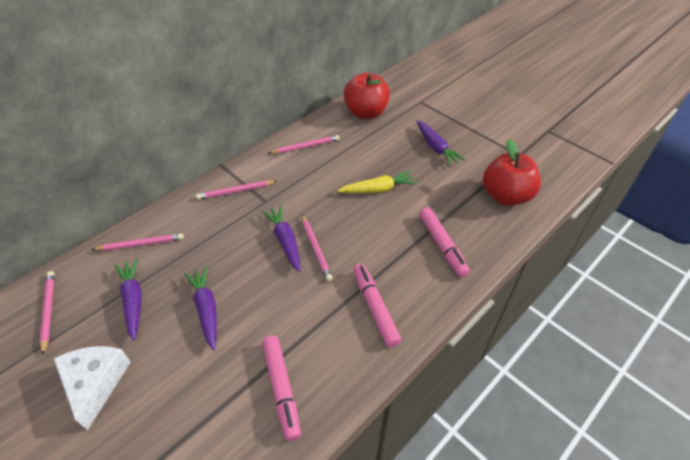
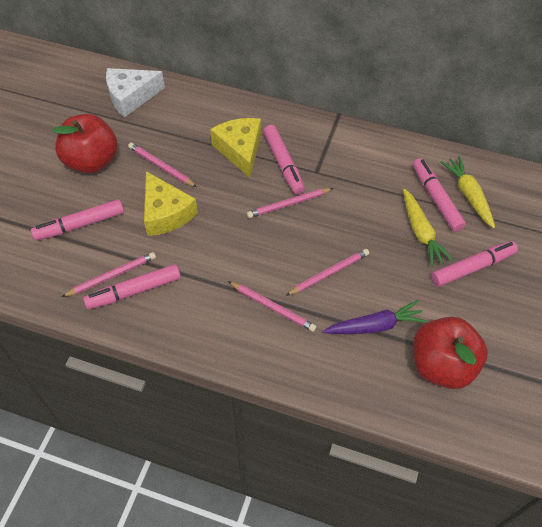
pink marker: 3 -> 5
purple carrot: 4 -> 1
yellow carrot: 1 -> 2
yellow cheese: 0 -> 2

